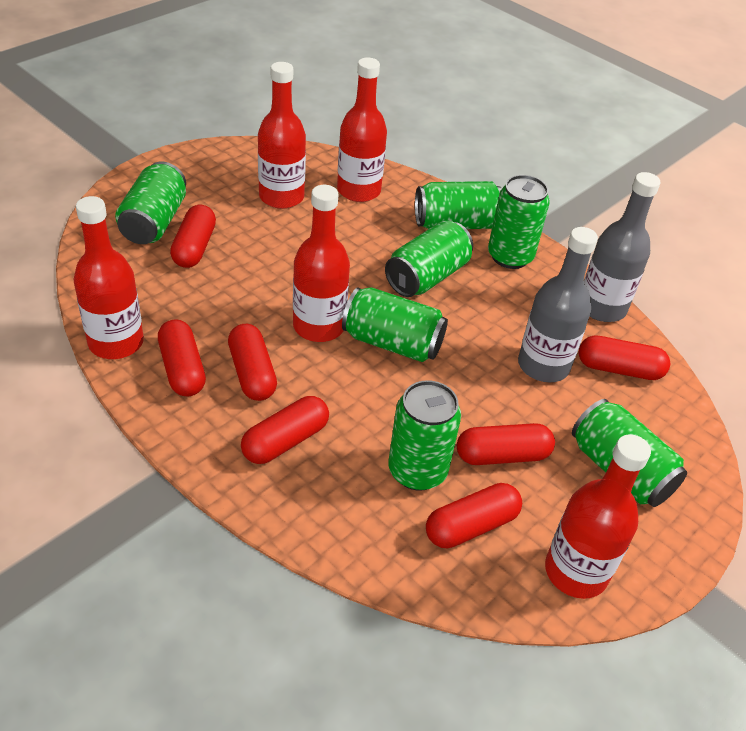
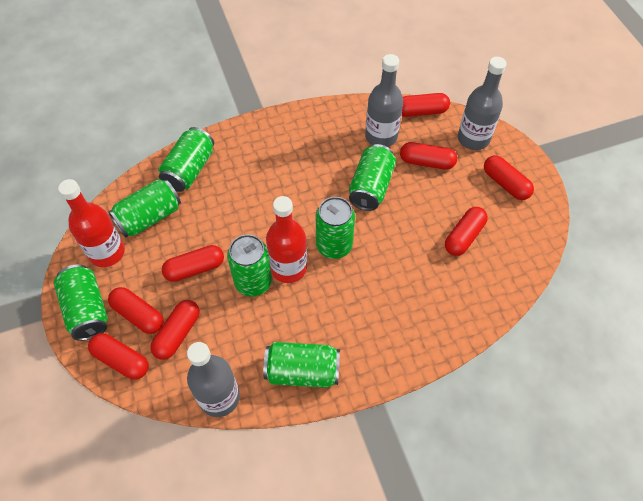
grey bottle: 2 -> 3
red bottle: 5 -> 2
red capsule: 7 -> 8

